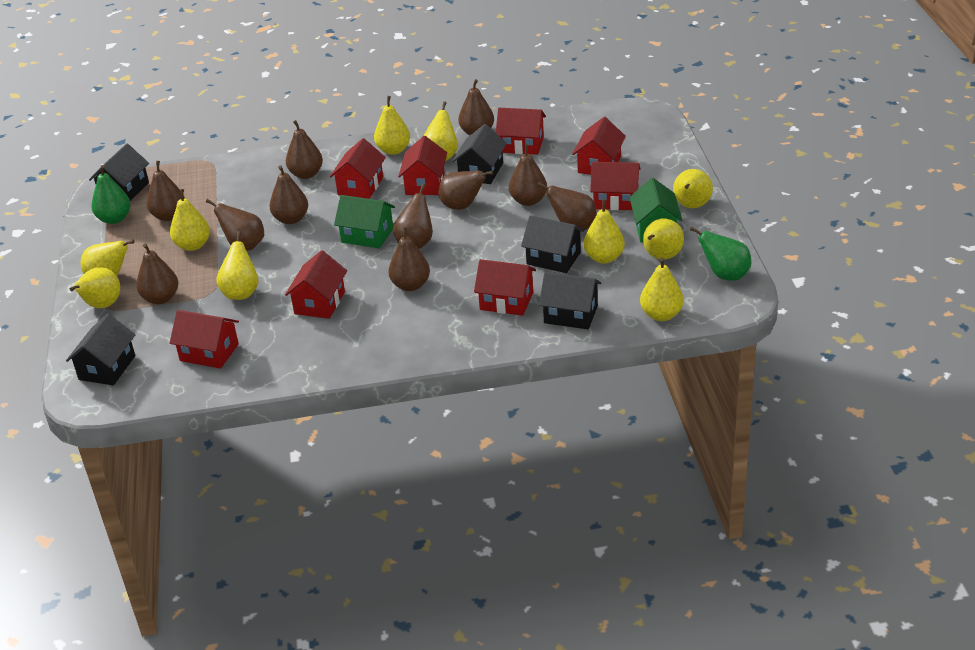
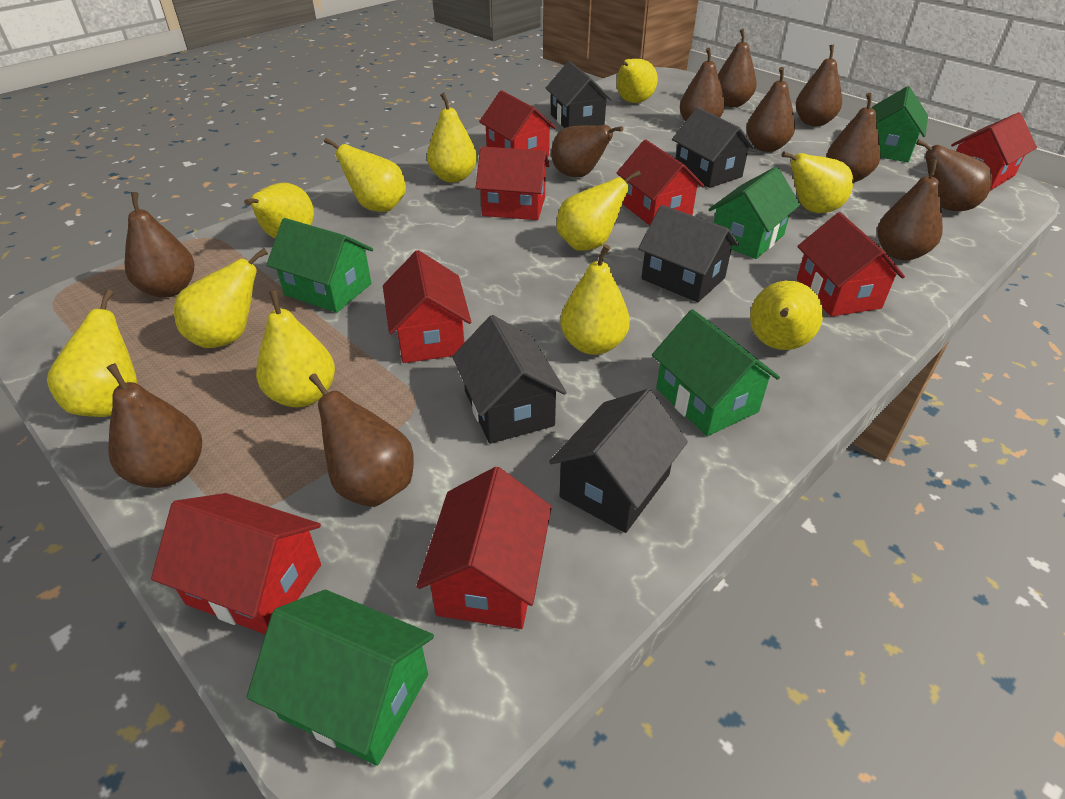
green house: 2 -> 5
green pear: 2 -> 0
yellow pear: 10 -> 11

